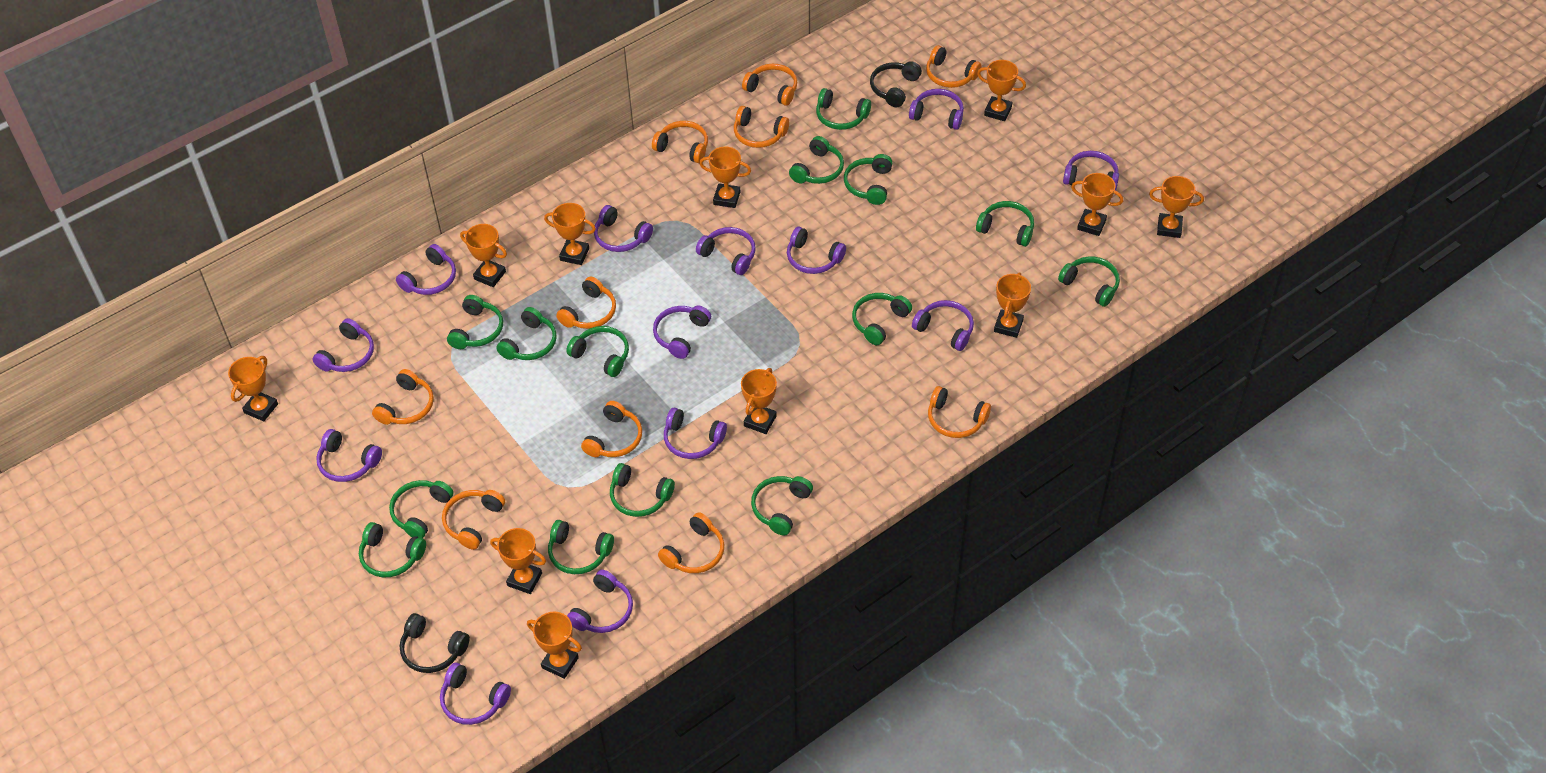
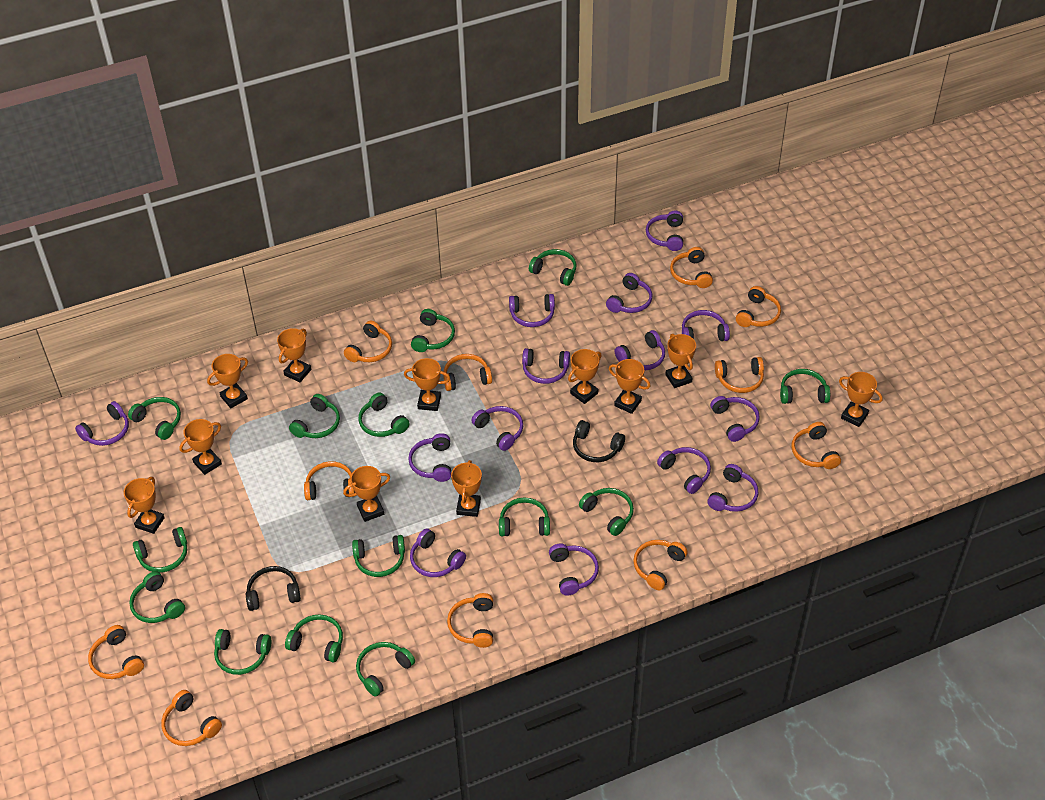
orange headphones: 10 -> 11
purple headphones: 13 -> 14

